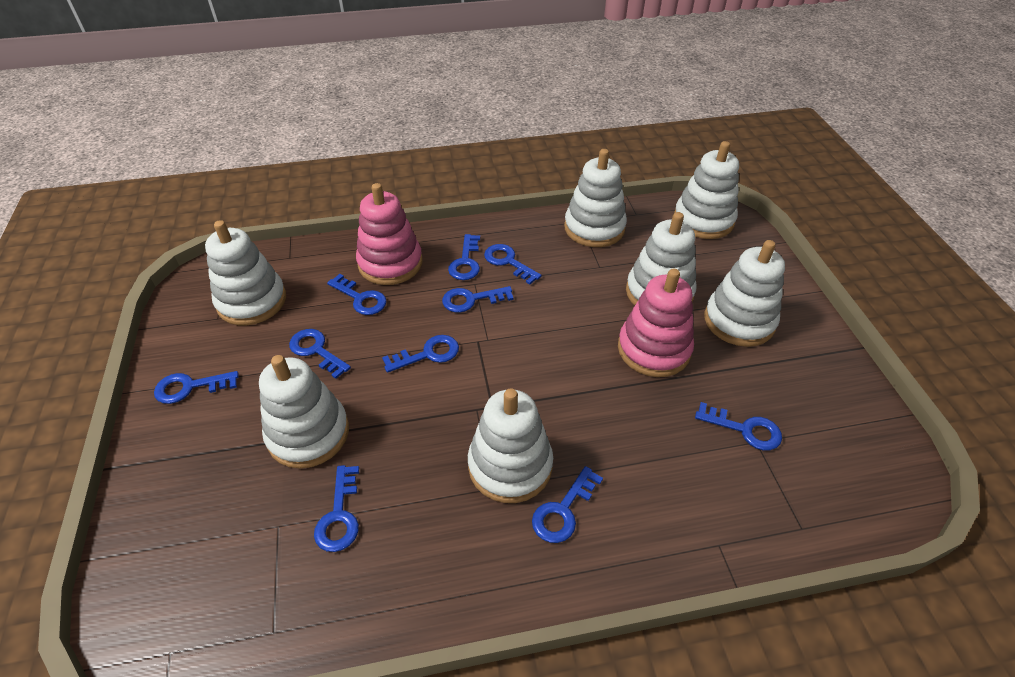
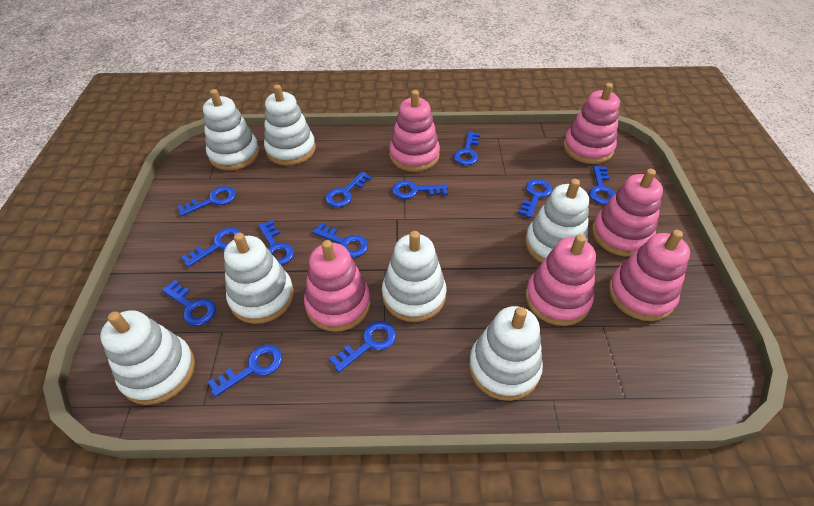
blue key: 10 -> 12
pink stacking toy: 2 -> 6

